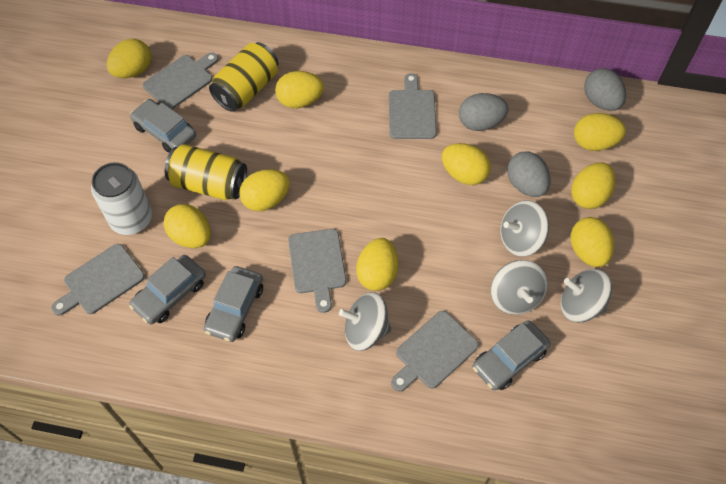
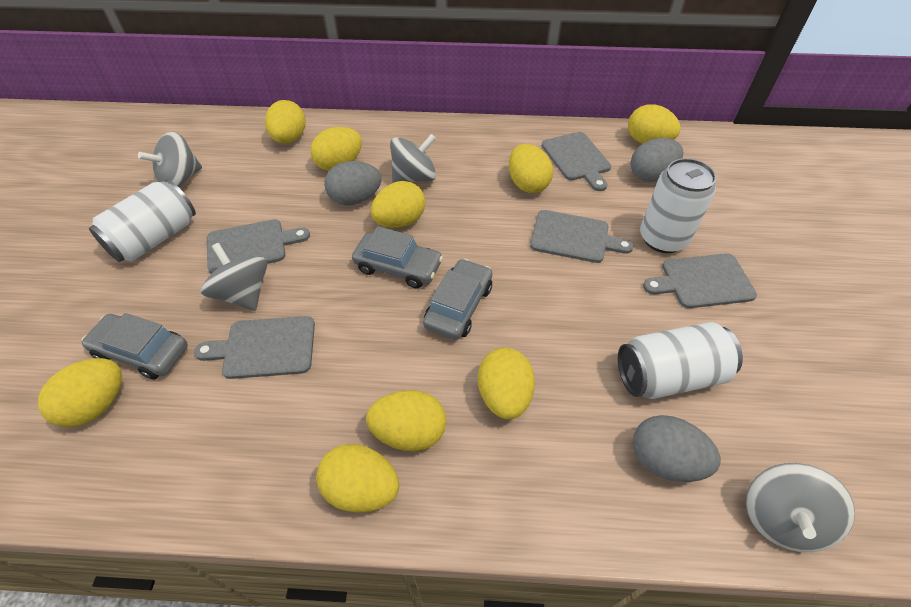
grey car: 4 -> 3
white can: 1 -> 3
yellow can: 2 -> 0

